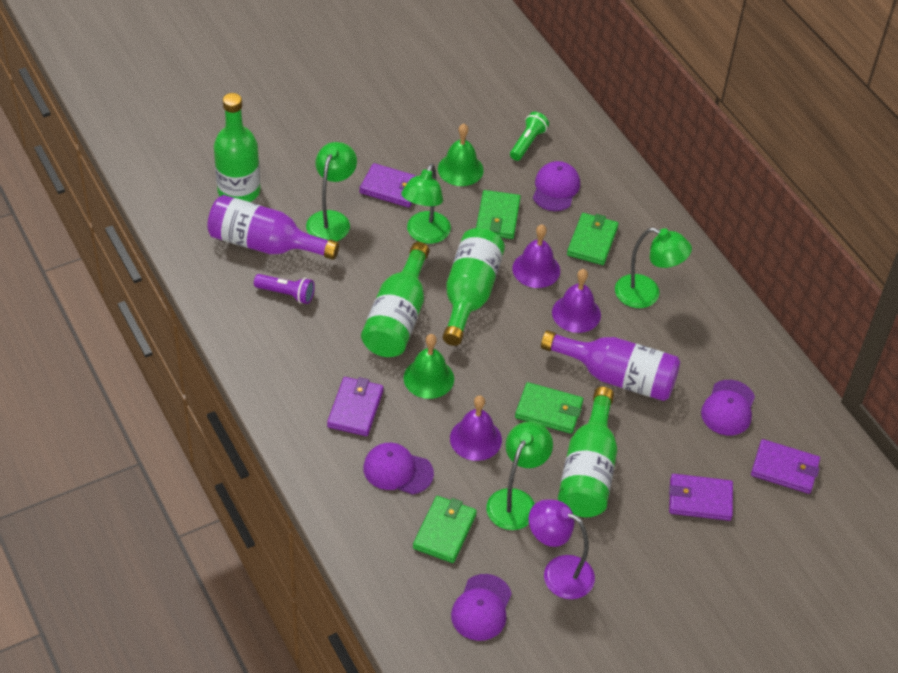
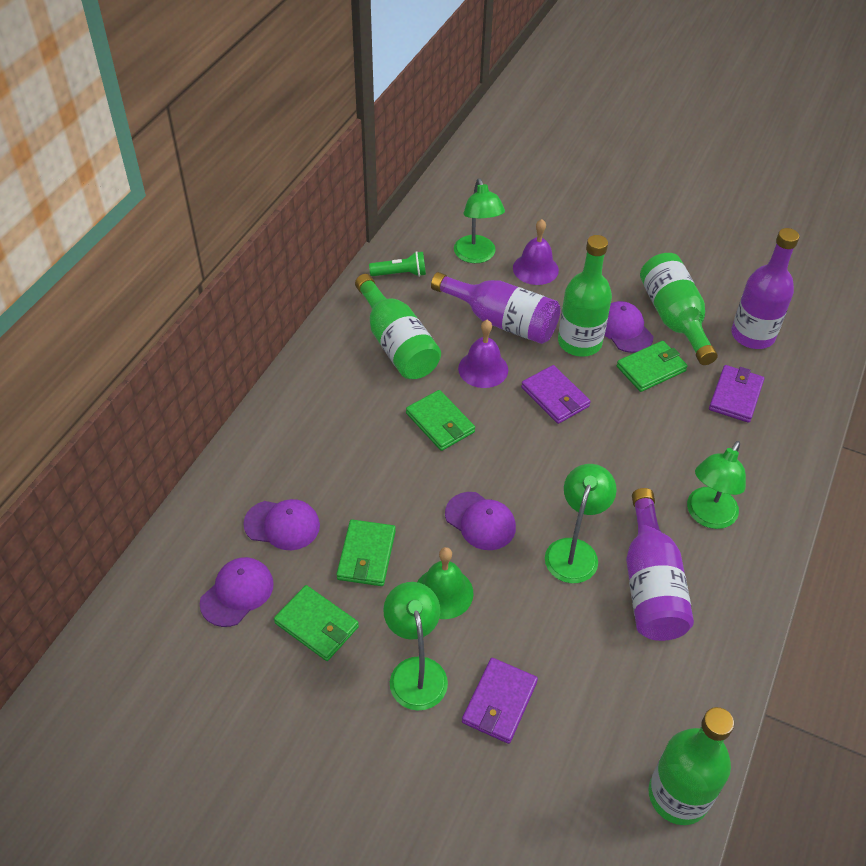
green bell: 2 -> 1
purple bell: 3 -> 2
purple bottle: 2 -> 3
purple flashlight: 1 -> 0
purple lamp: 1 -> 0
purple wallet: 4 -> 3

